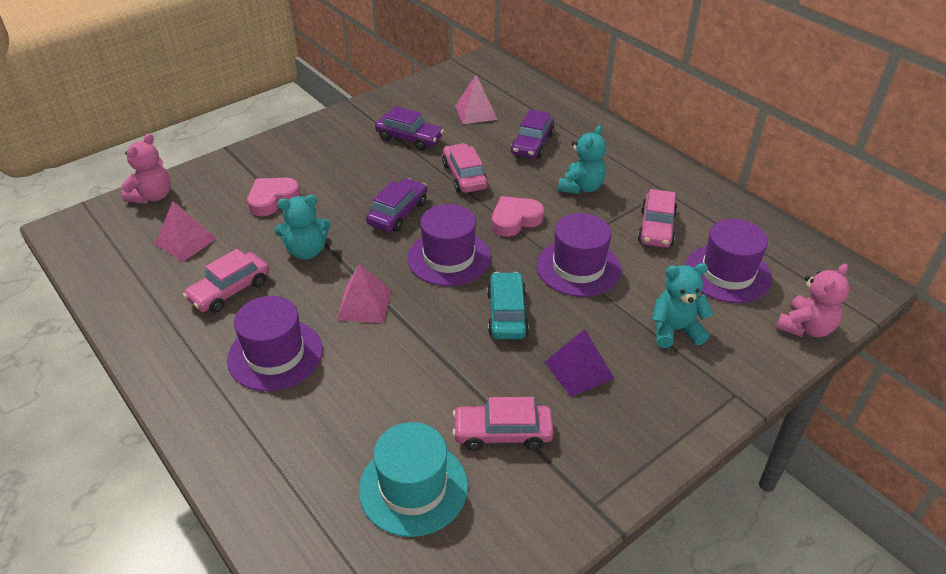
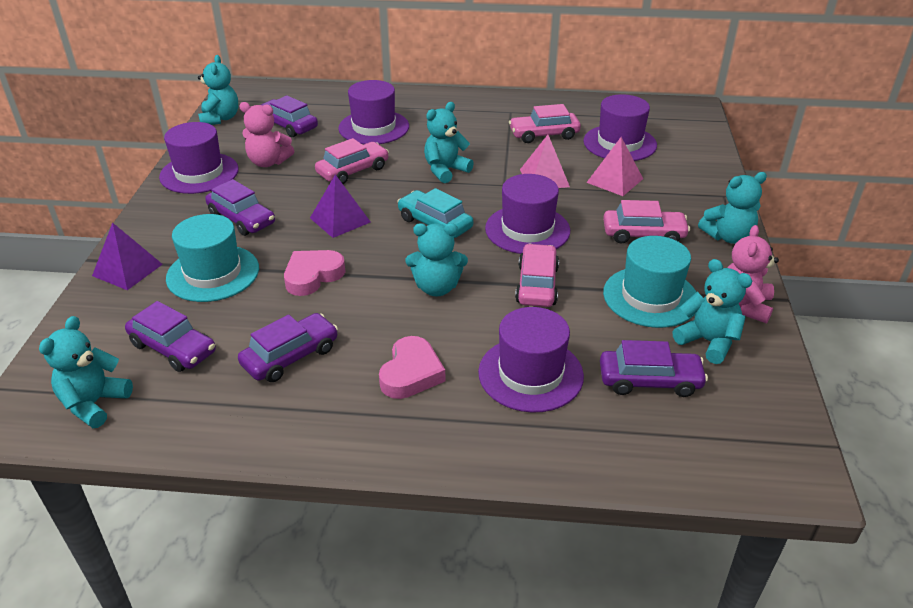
pink pyramid: 3 -> 2
purple car: 3 -> 5
purple hat: 4 -> 5
purple pyramid: 1 -> 2
turquoise hat: 1 -> 2
turquoise teddy bear: 3 -> 6

